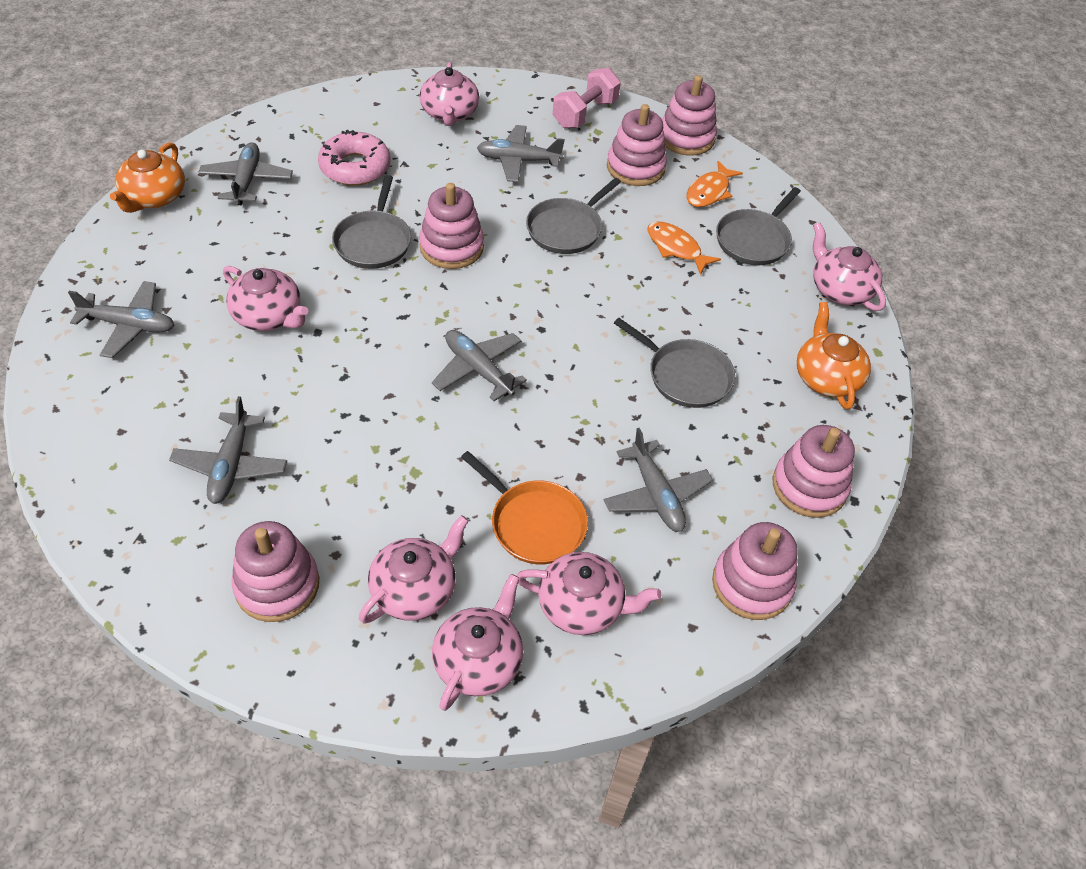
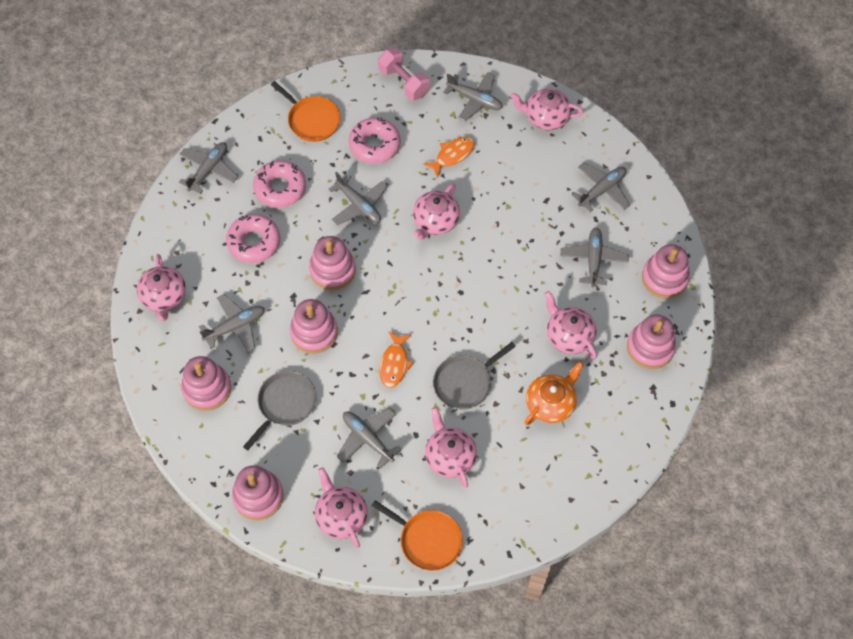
grey pan: 4 -> 2
grey plane: 6 -> 7
orange pan: 1 -> 2
orange teapot: 2 -> 1
pink donut: 1 -> 3

